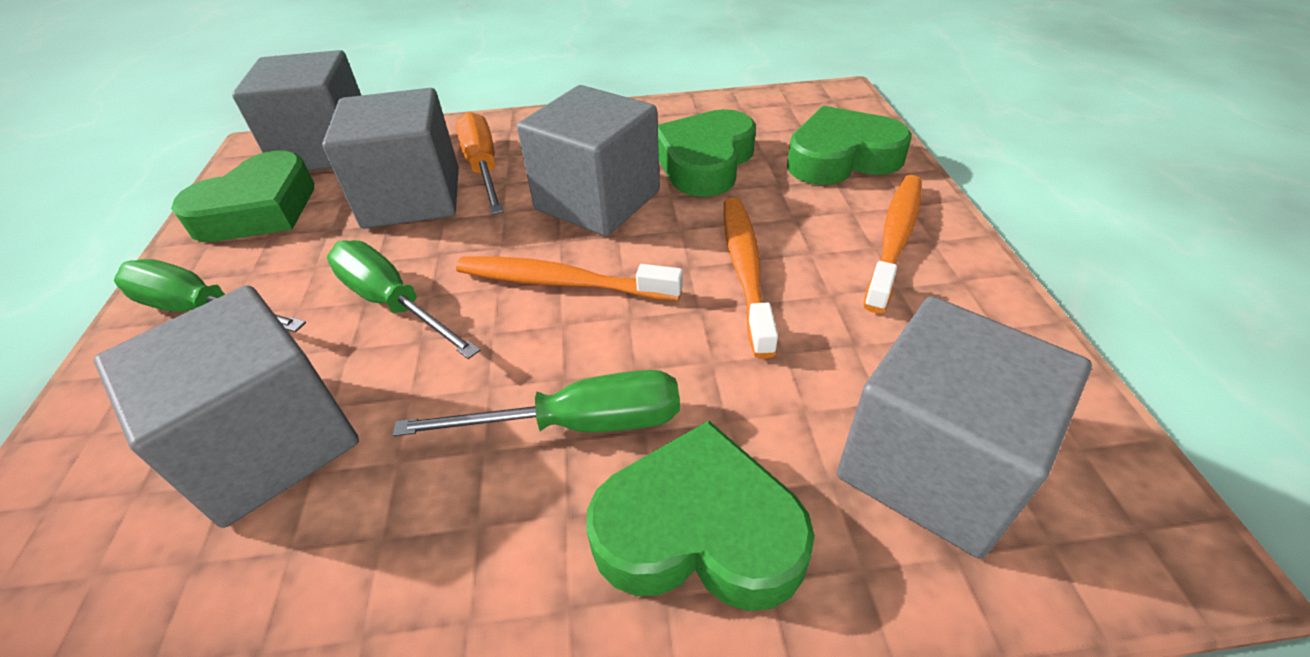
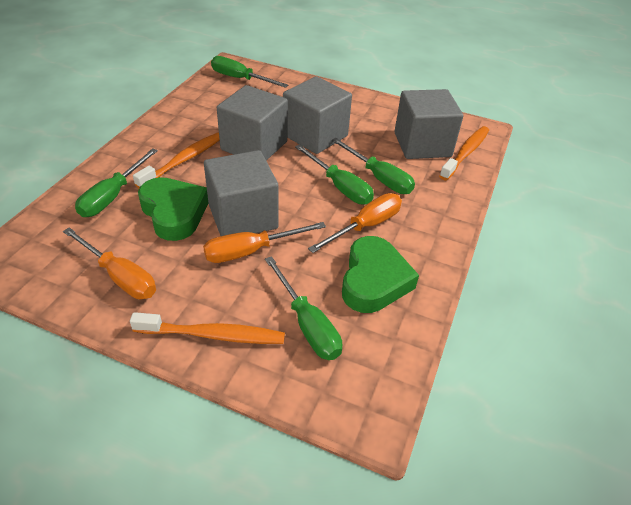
green heart: 4 -> 2
green screwdriver: 3 -> 5
grey cube: 5 -> 4
orange screwdriver: 1 -> 3

